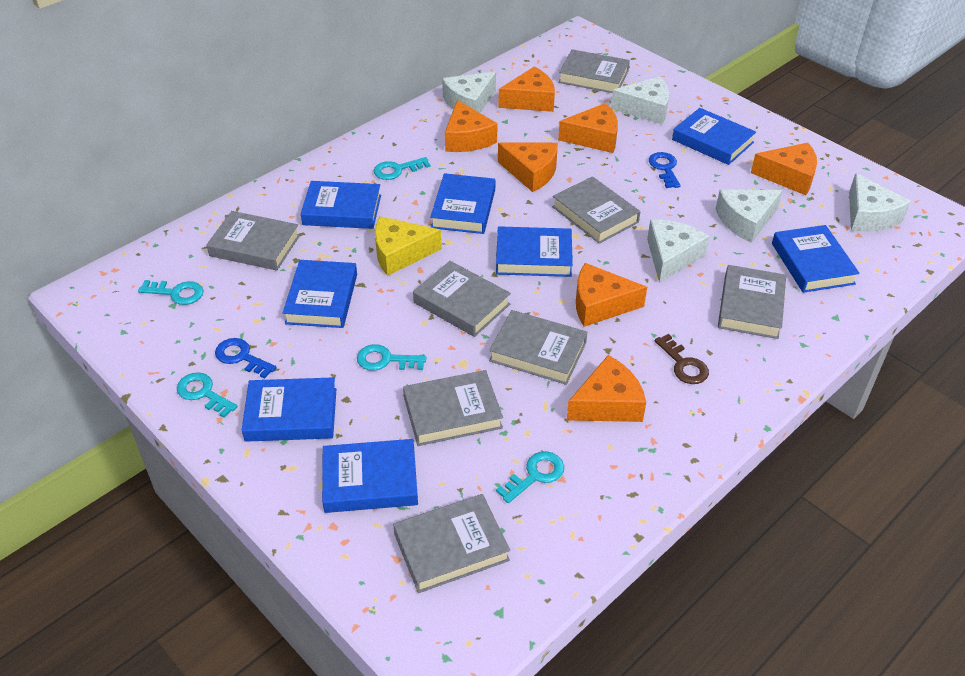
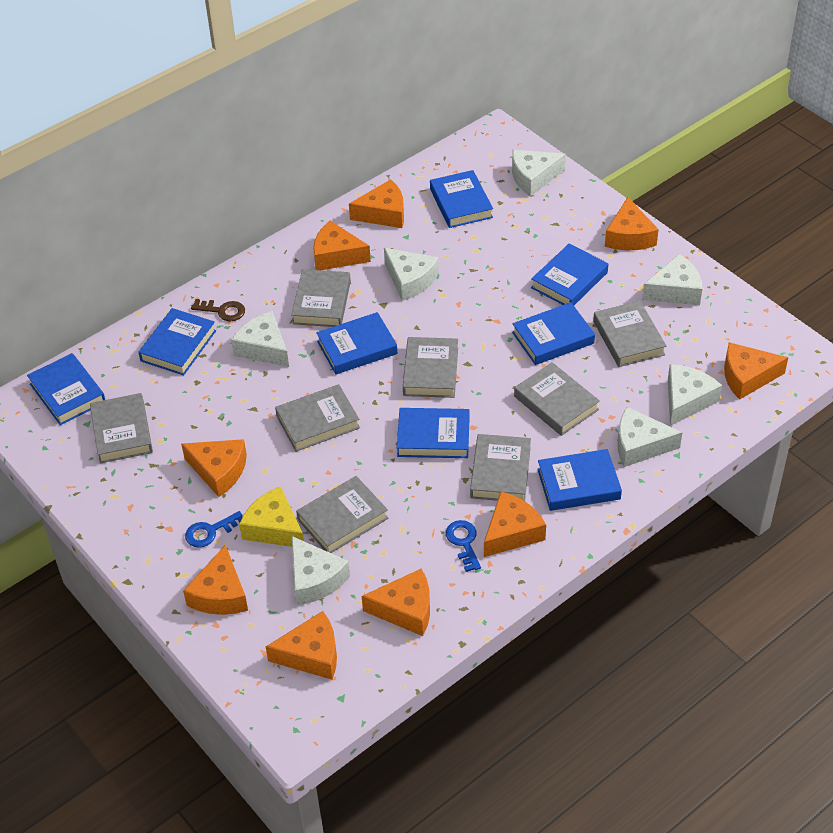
orange cheese: 7 -> 9
turquoise key: 5 -> 0
white cheese: 5 -> 7

